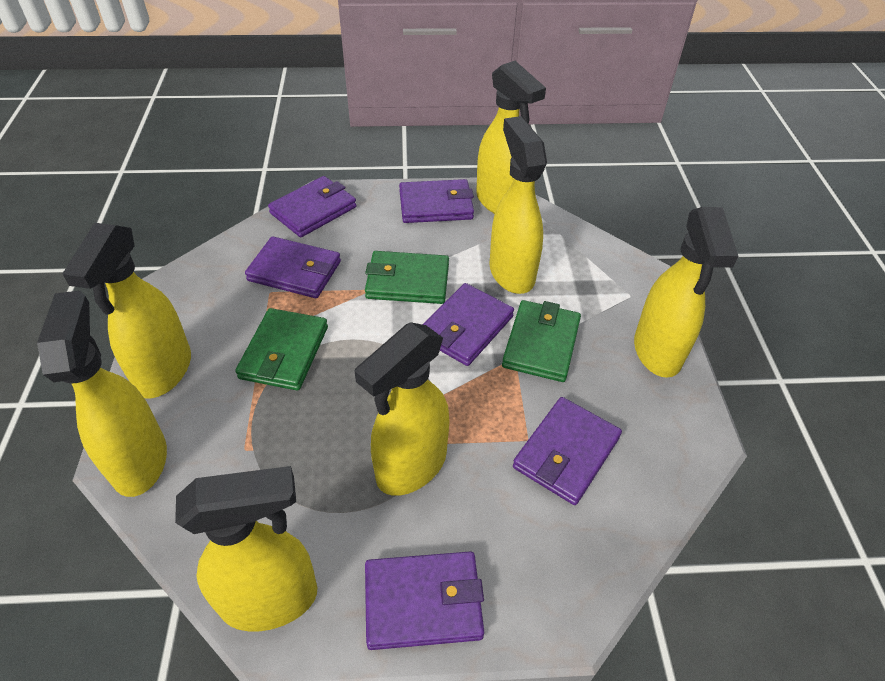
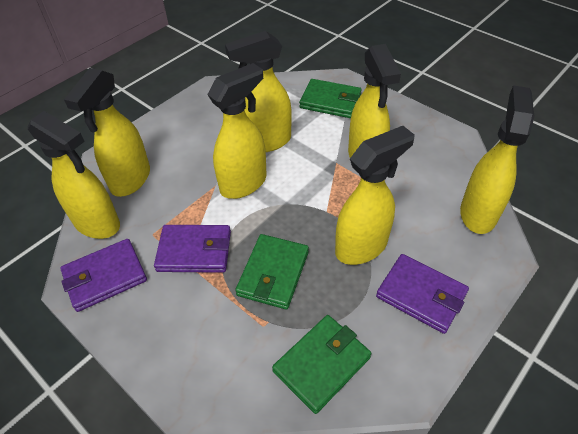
purple wallet: 6 -> 3

